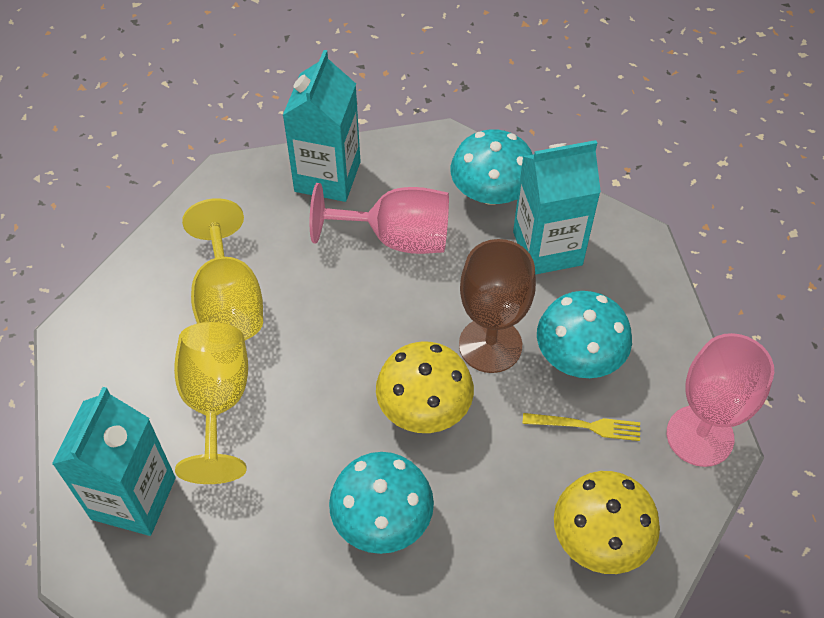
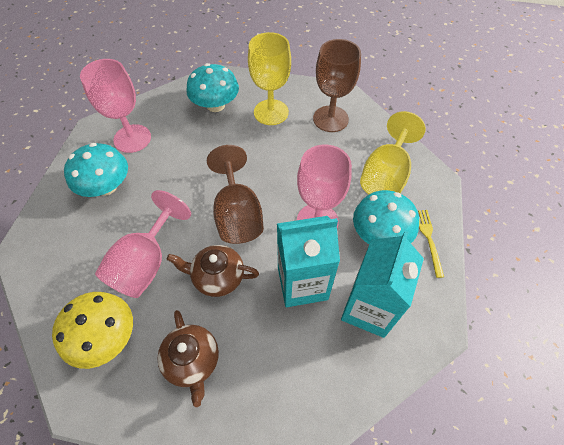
brown goblet: 1 -> 2
brown teapot: 0 -> 2
pink goblet: 2 -> 3
turquoise carton: 3 -> 2
yellow mushroom: 2 -> 1

